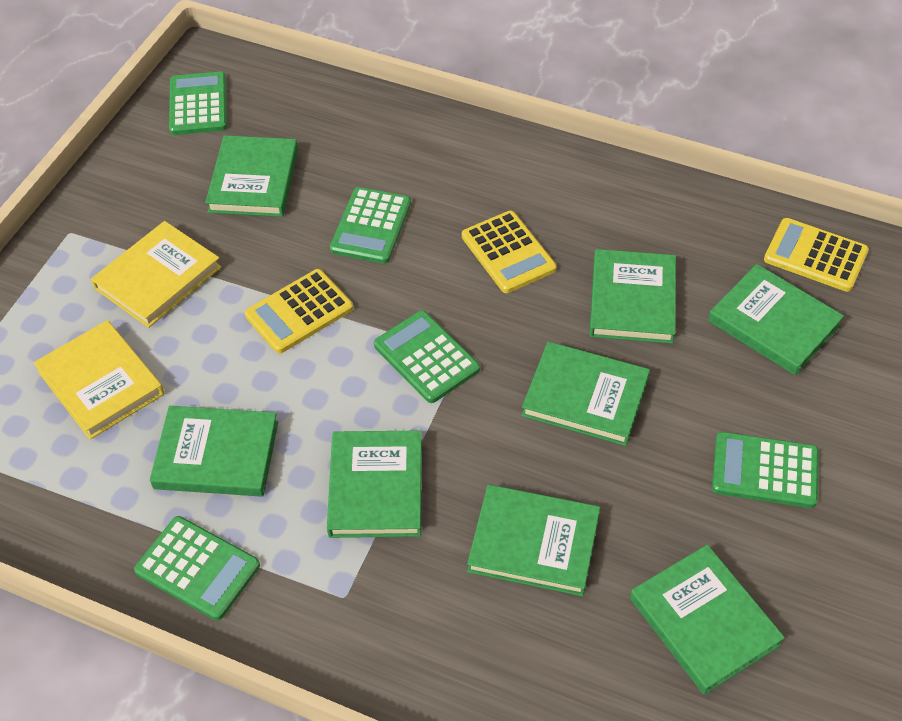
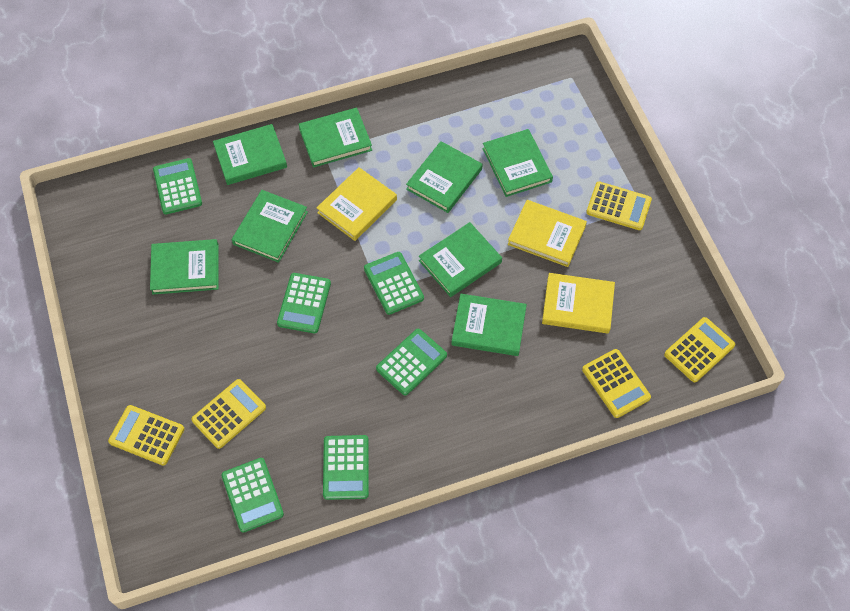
green calculator: 5 -> 6
yellow book: 2 -> 3
yellow calculator: 3 -> 5

